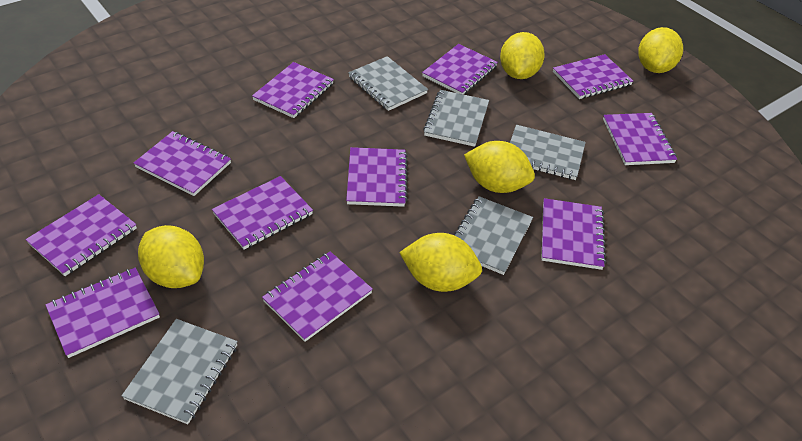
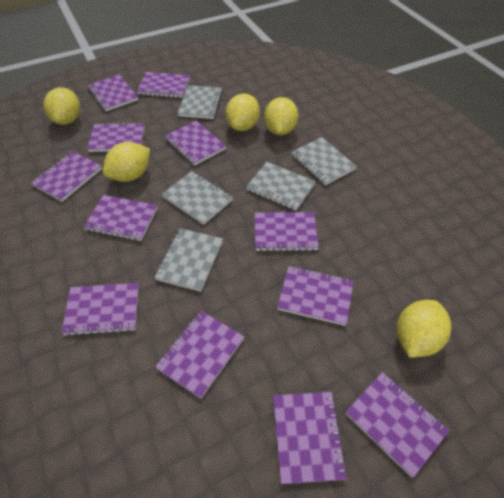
purple notebook: 11 -> 12

